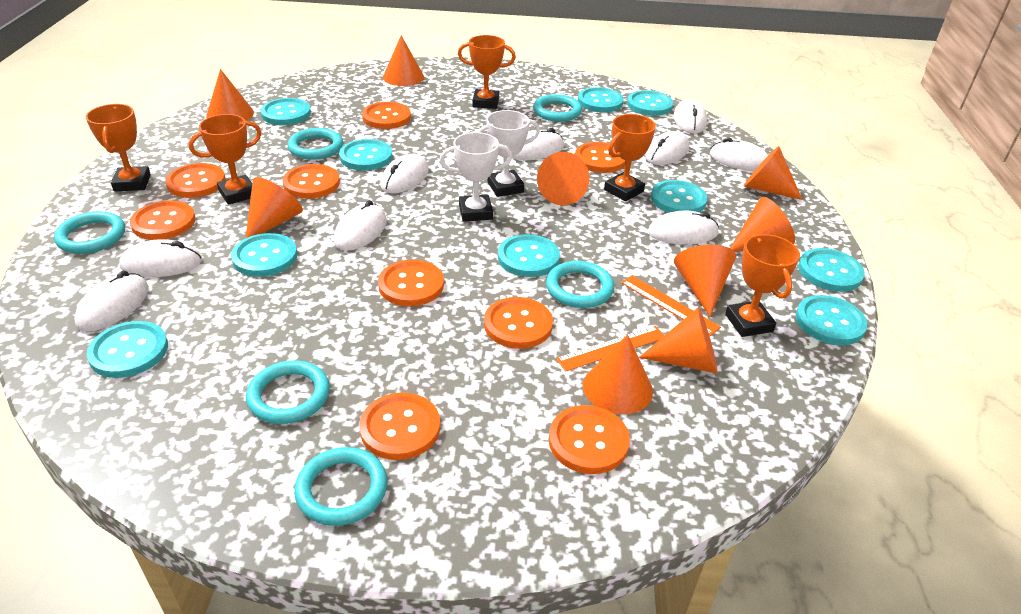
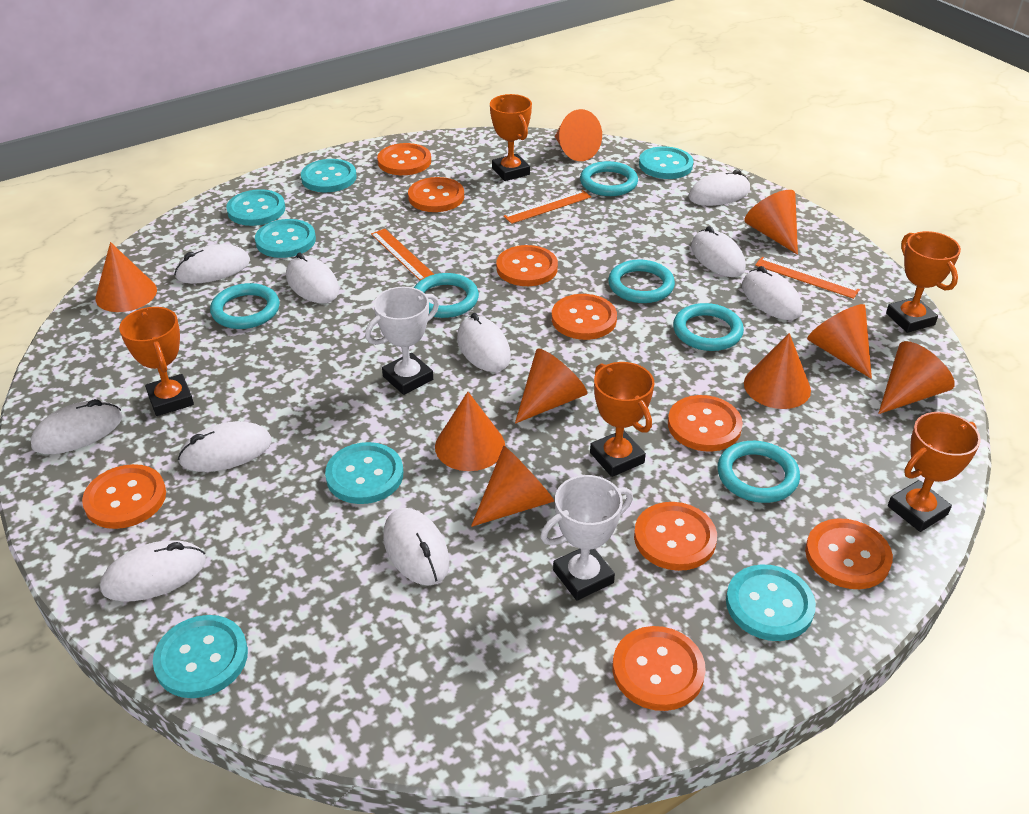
orange ruler: 2 -> 3
turquoise button: 10 -> 7
white mouse: 9 -> 10

